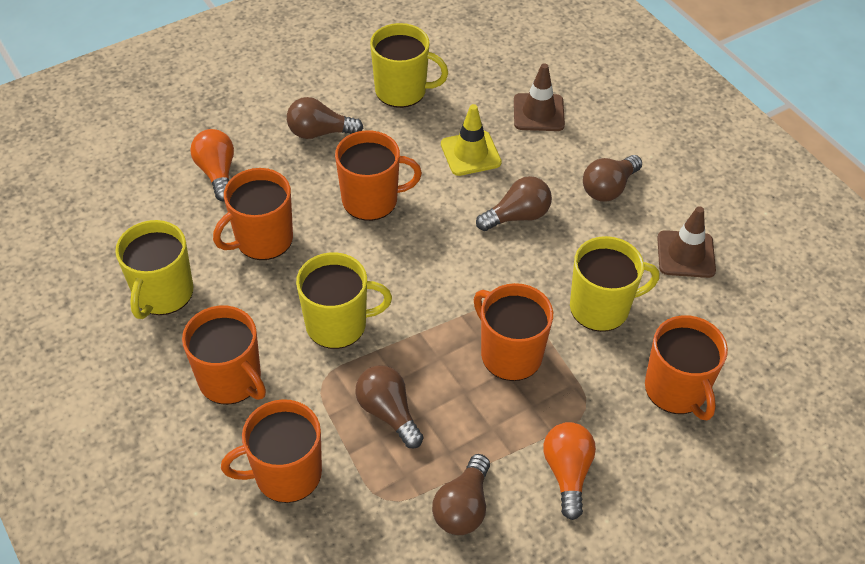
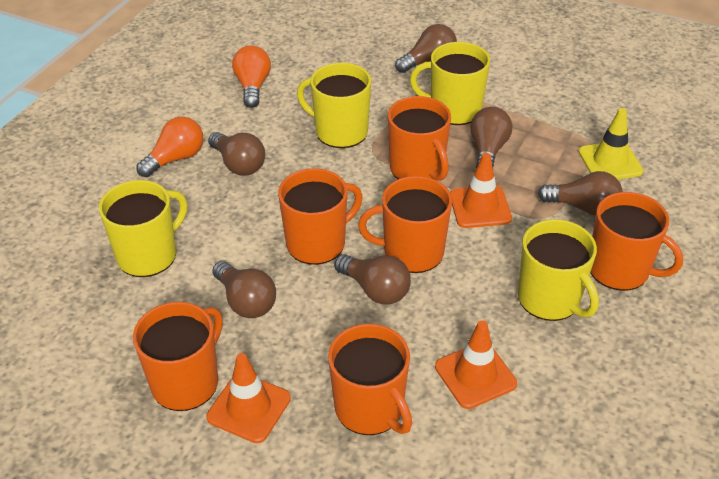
brown light bulb: 5 -> 6
brown traffic cone: 2 -> 0
orange traffic cone: 0 -> 3

